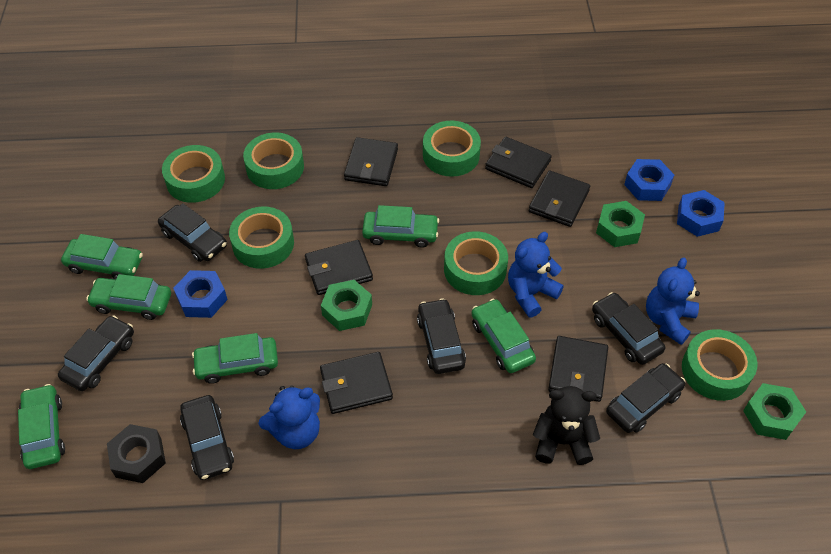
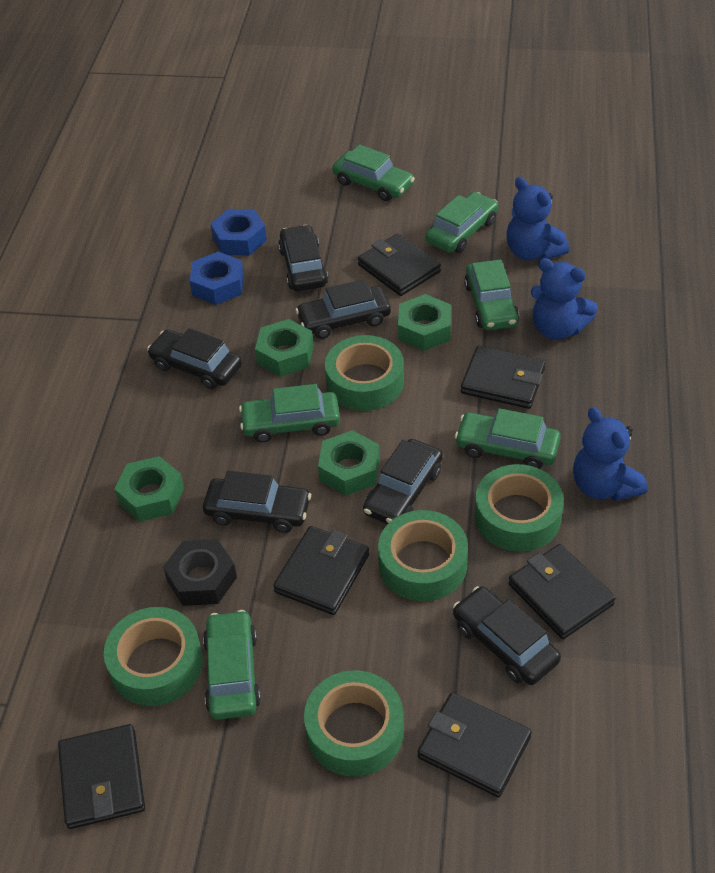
black teddy bear: 1 -> 0
blue nut: 3 -> 2
green nut: 3 -> 4
green tape: 6 -> 5

